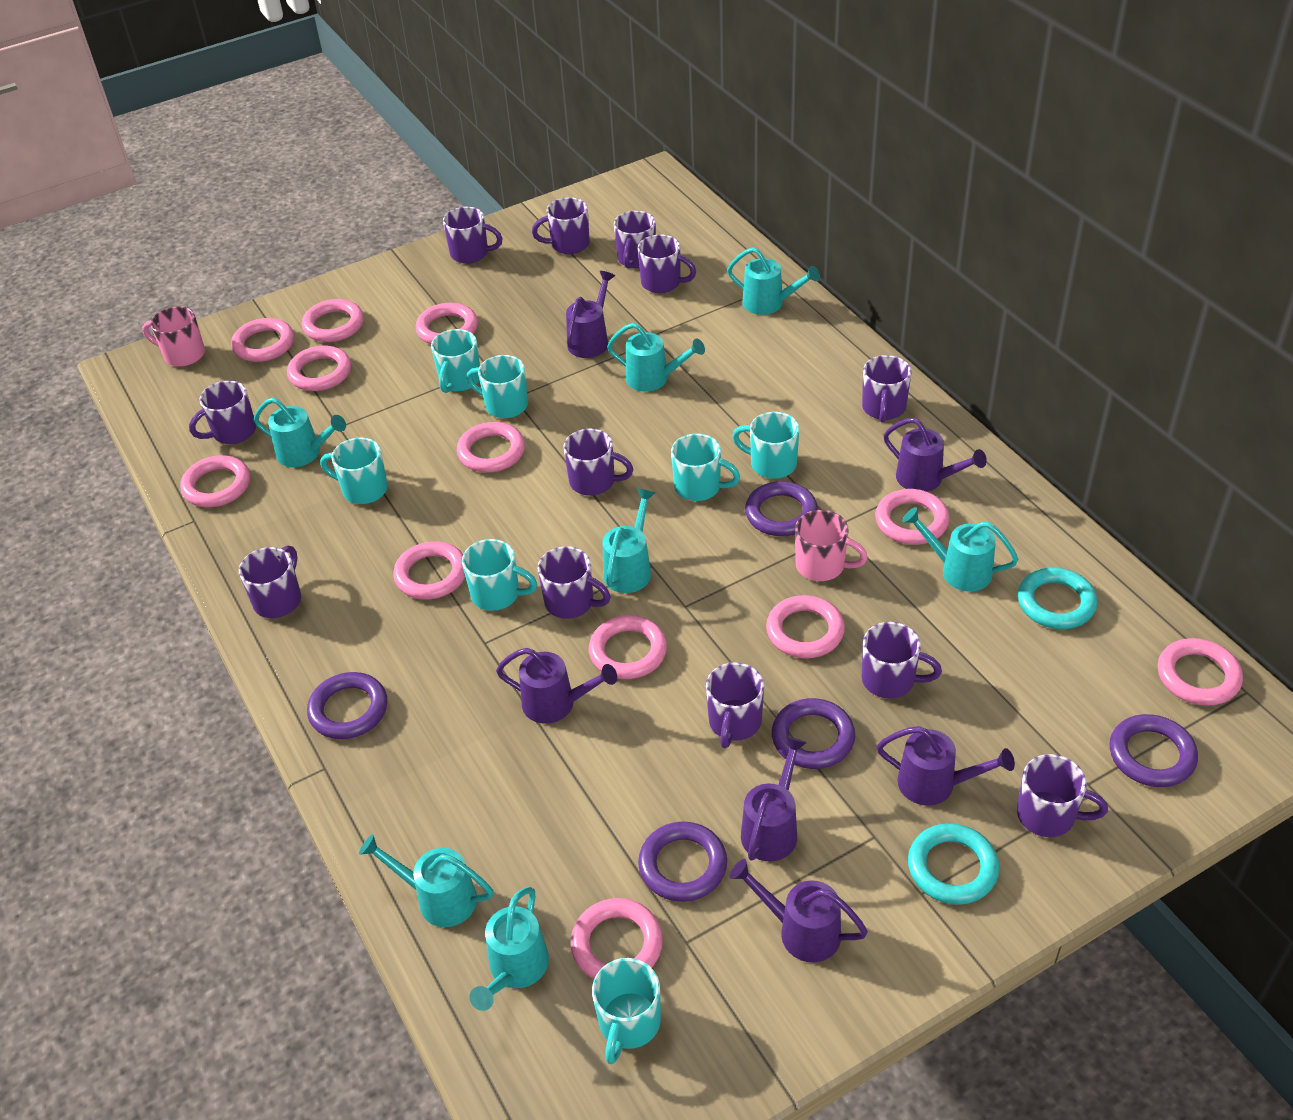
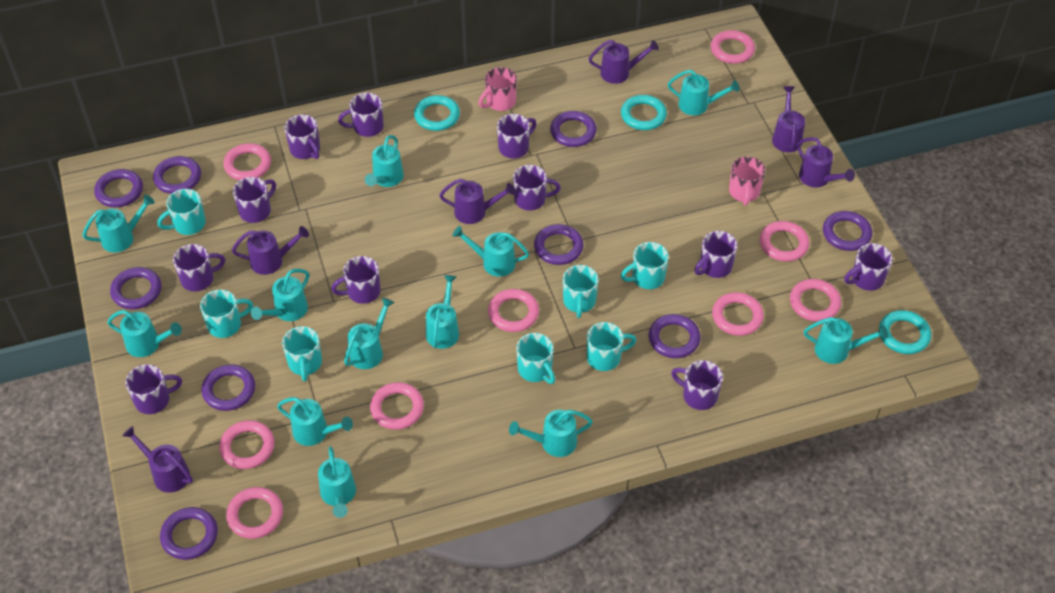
pink ring: 12 -> 9
purple mug: 12 -> 11
purple ring: 5 -> 9
turquoise ring: 2 -> 3
turquoise watering can: 7 -> 12

